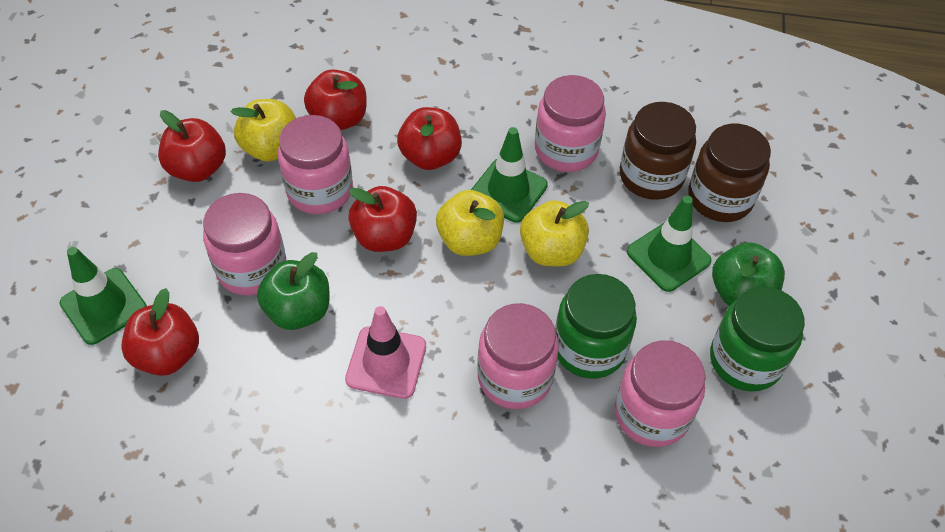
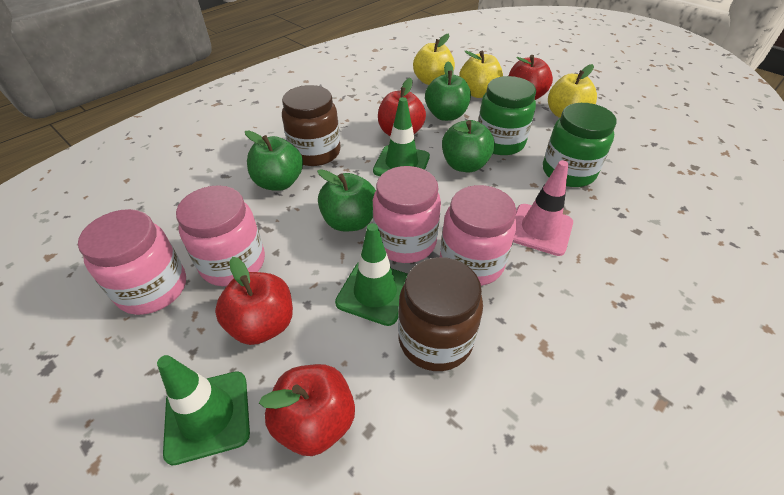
green apple: 2 -> 4
pink jar: 5 -> 4
red apple: 5 -> 4

